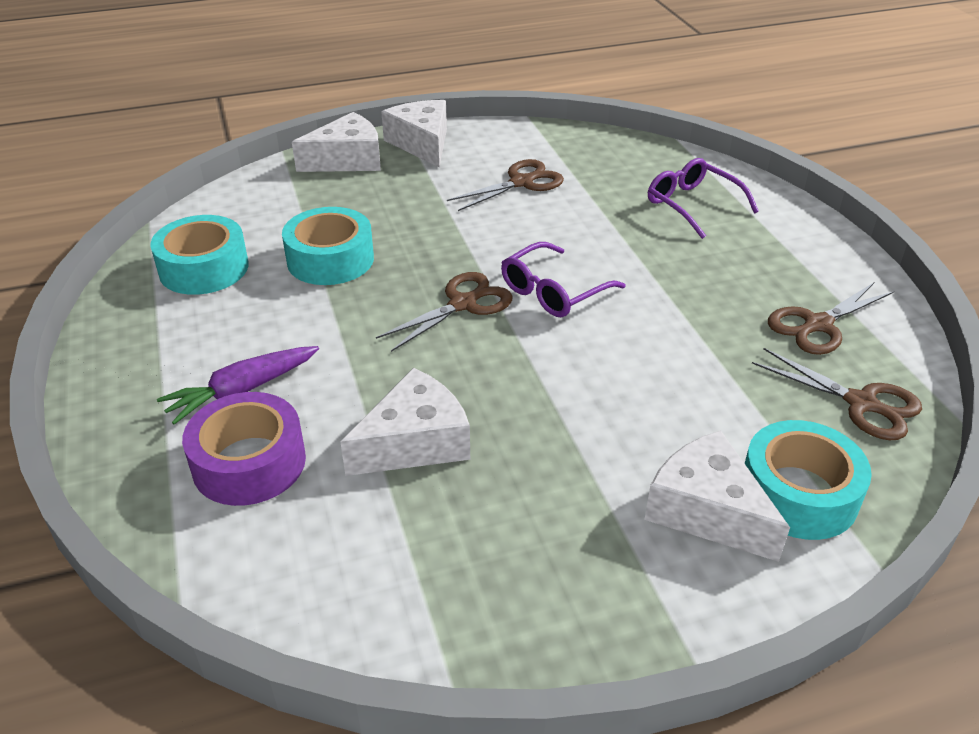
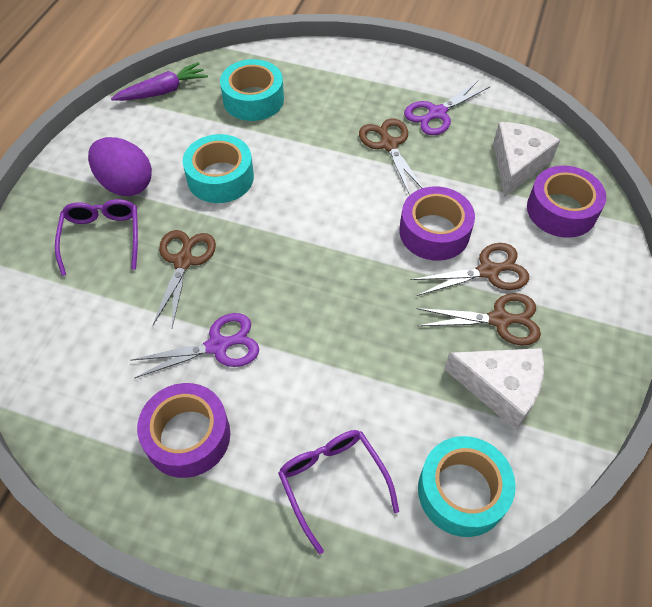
purple egg: 0 -> 1
purple scissors: 0 -> 2
purple tape: 1 -> 3
white cheese: 4 -> 2

